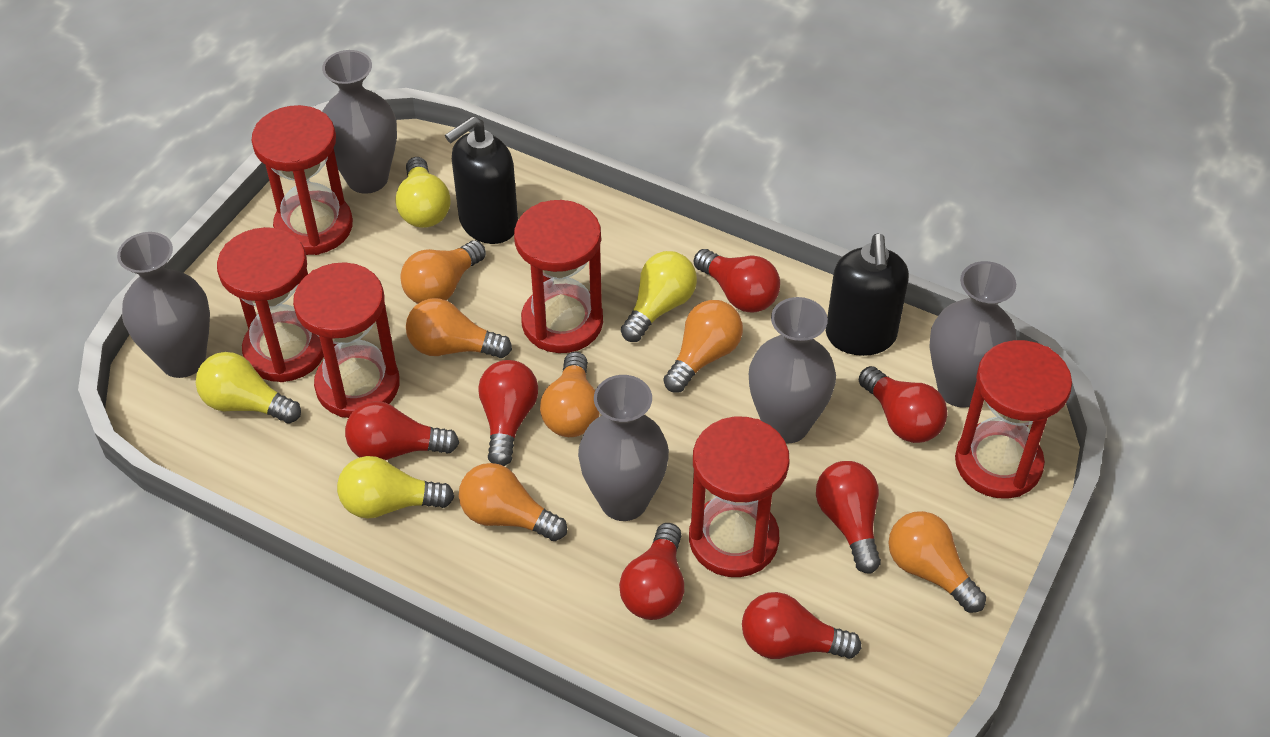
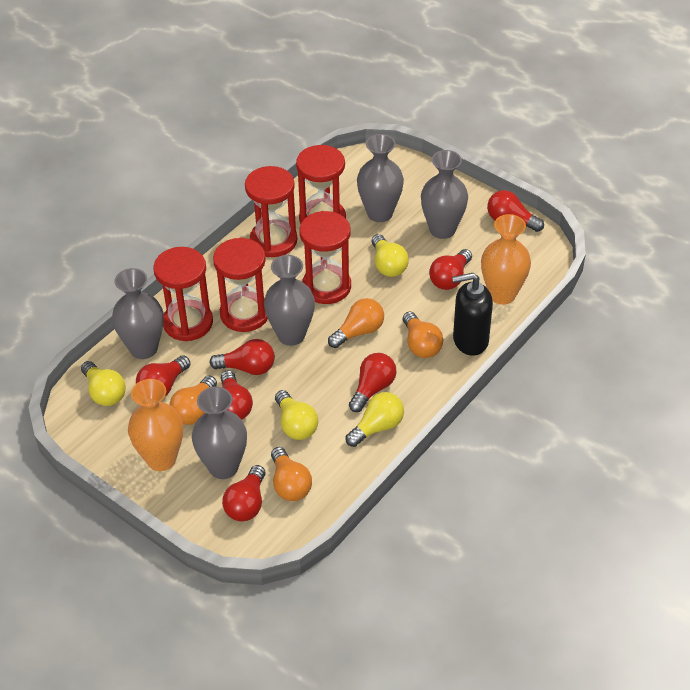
black soap dispenser: 2 -> 1
orange light bulb: 6 -> 4
orange vase: 0 -> 2
red hourglass: 6 -> 5

